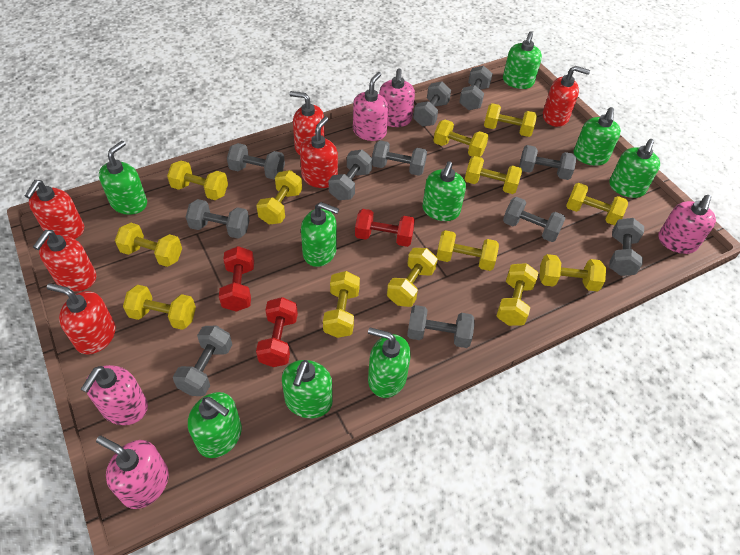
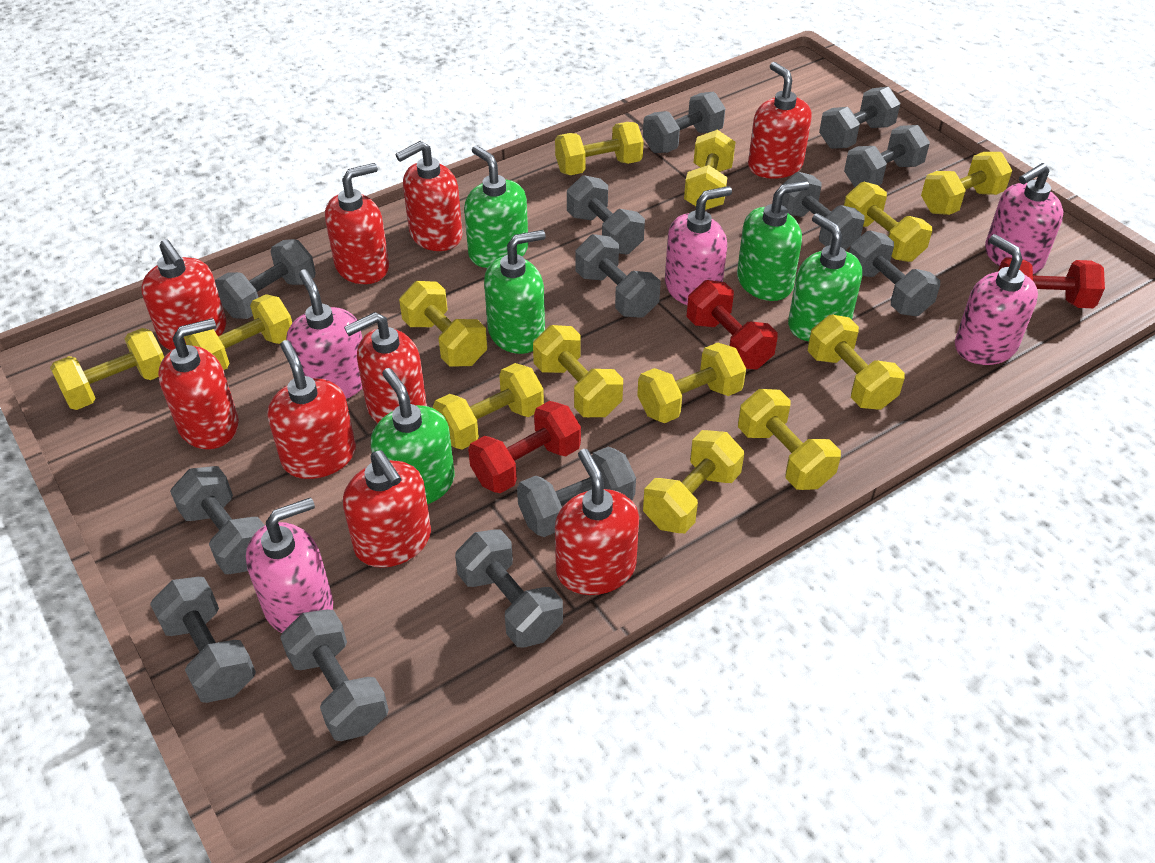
green soap dispenser: 9 -> 5
grey dumbbell: 11 -> 13
red soap dispenser: 6 -> 9

